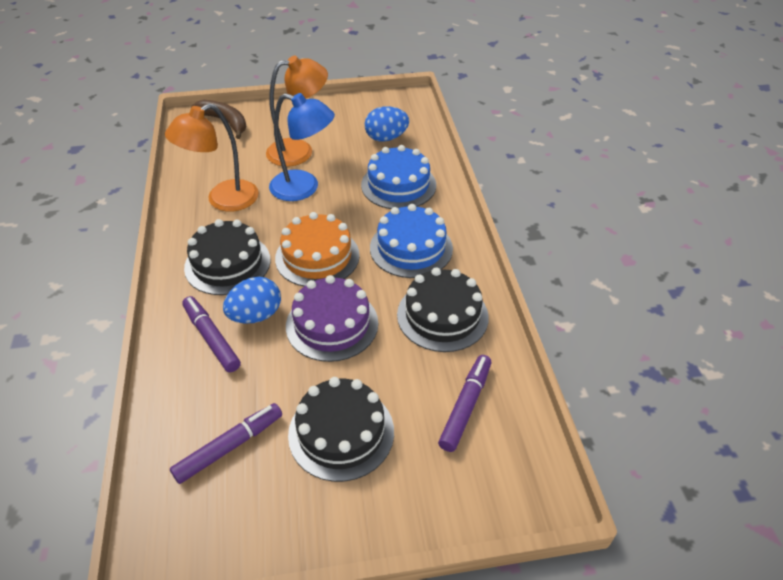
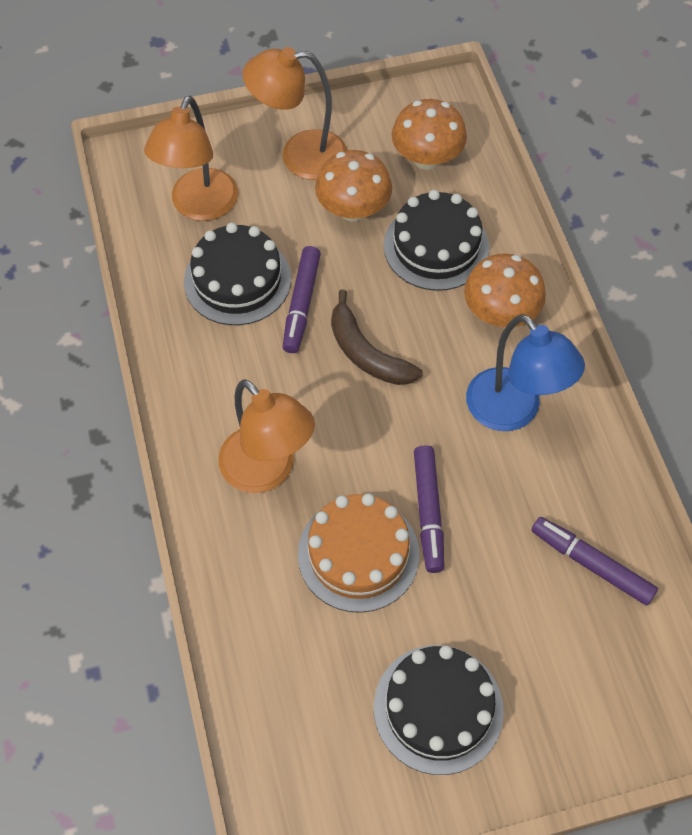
blue cake: 2 -> 0
blue egg: 2 -> 0
orange lamp: 2 -> 3
orange mushroom: 0 -> 3
purple cake: 1 -> 0

